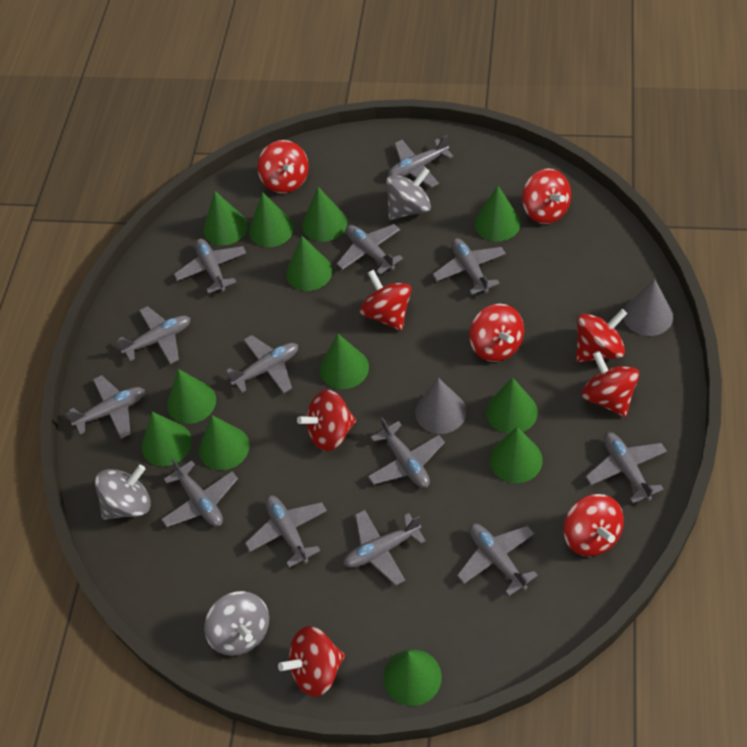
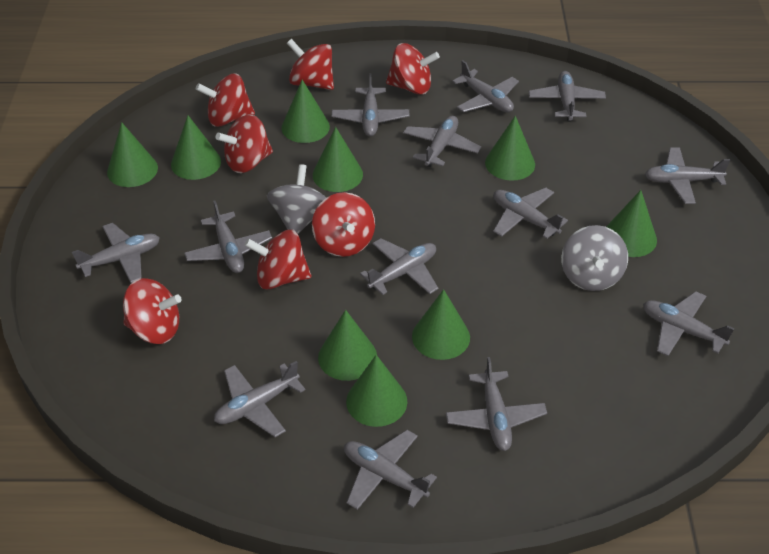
green cone: 12 -> 9
grey cone: 2 -> 0
grey spinning top: 3 -> 2
red spinning top: 9 -> 7

